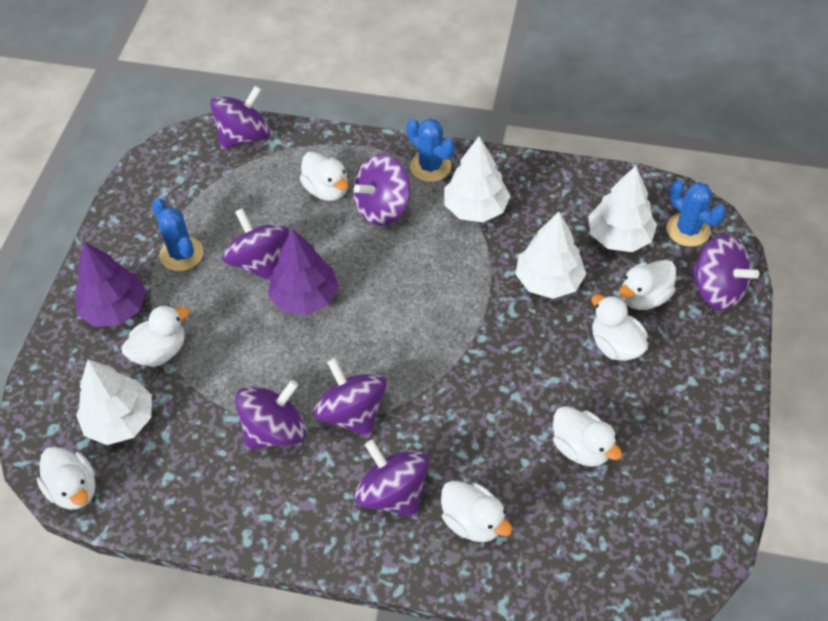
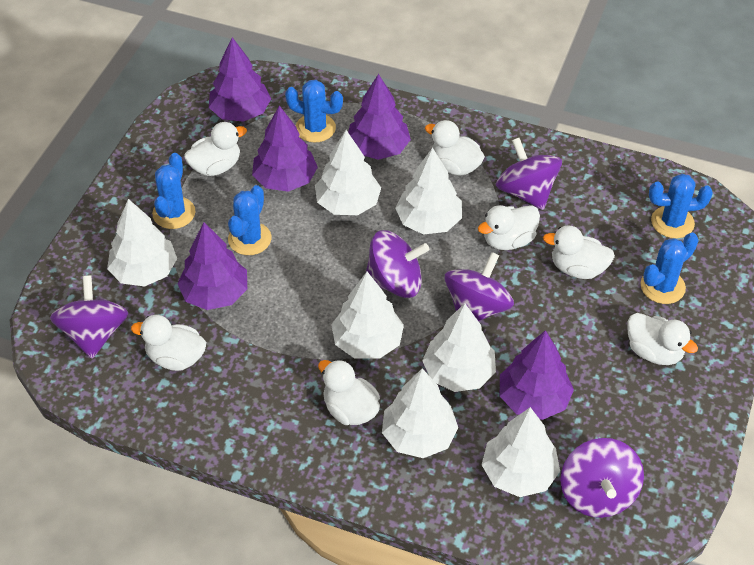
blue cactus: 3 -> 5
purple spinning top: 7 -> 5
purple tree: 2 -> 5
white tree: 4 -> 7

